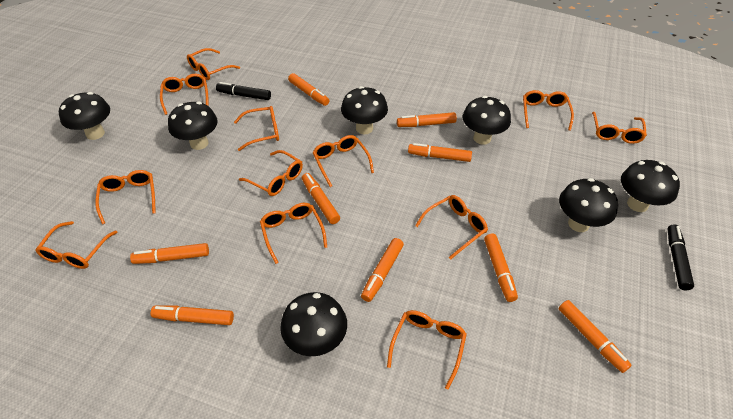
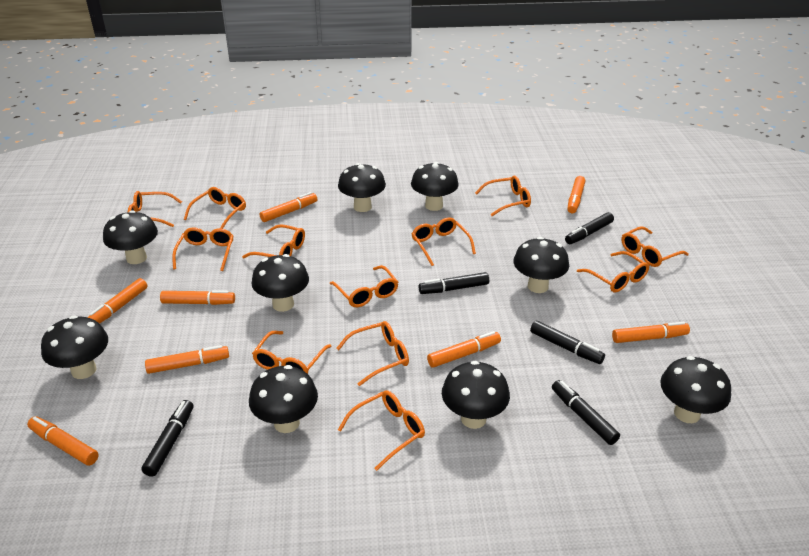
black marker: 2 -> 5
black mushroom: 7 -> 9
orange marker: 9 -> 8

